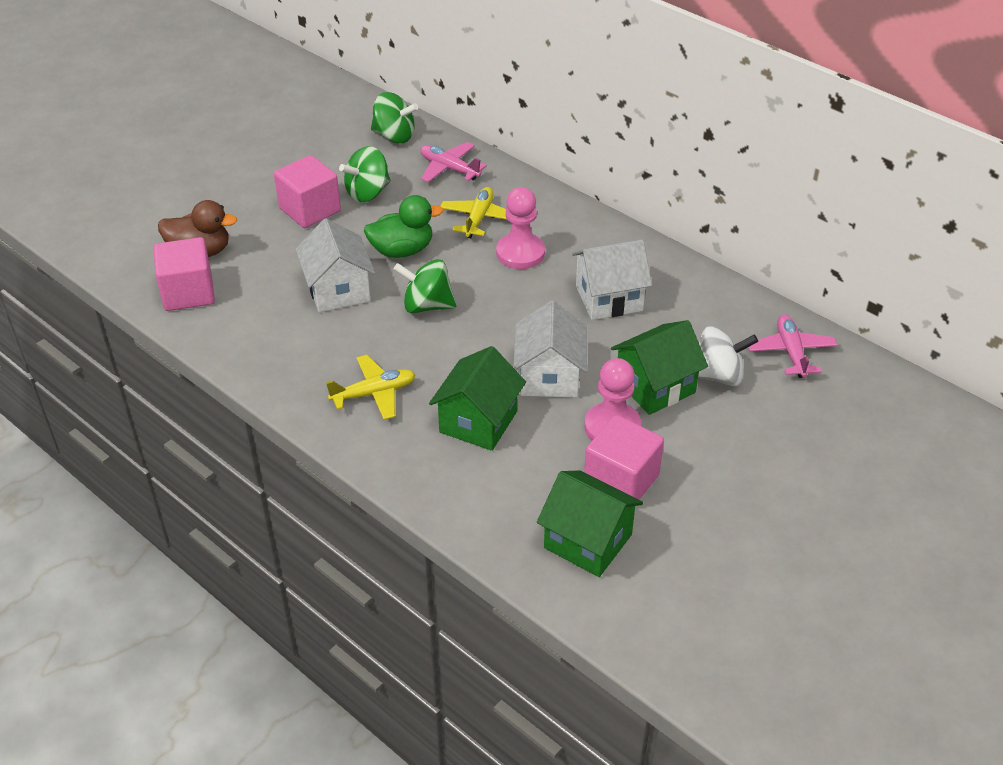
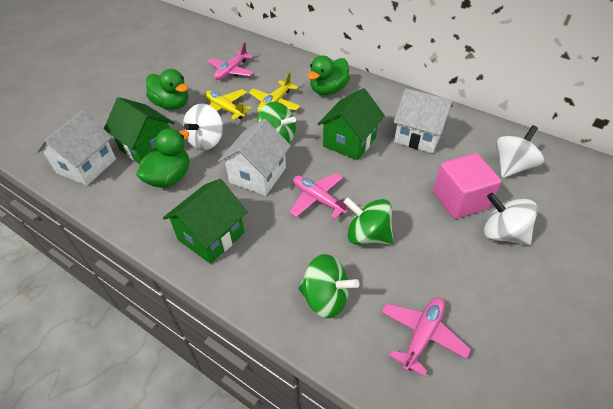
brown duck: 1 -> 0
green duck: 1 -> 3
pink cube: 3 -> 1
pink pawn: 2 -> 0
pink plane: 2 -> 3
white spinning top: 1 -> 3

